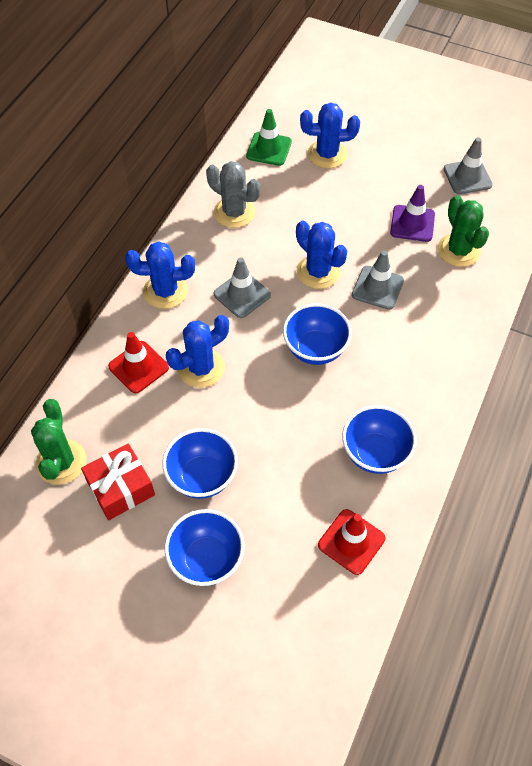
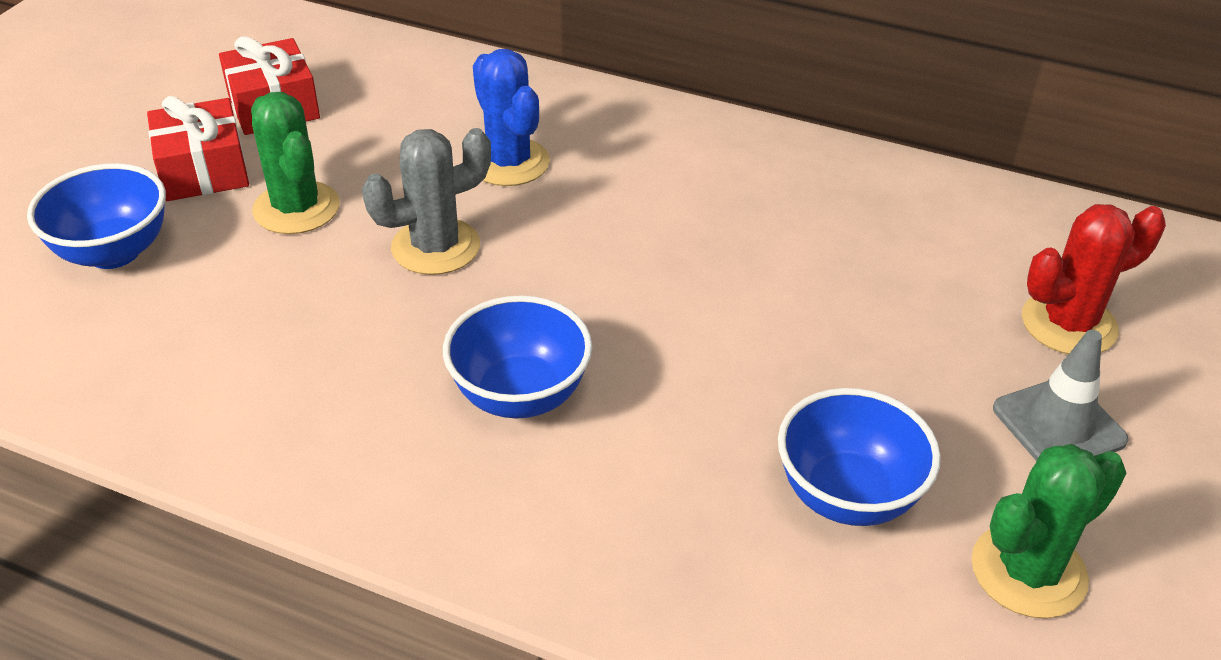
blue bowl: 4 -> 3
blue cactus: 4 -> 1
green traffic cone: 1 -> 0
grey traffic cone: 3 -> 1
purple traffic cone: 1 -> 0
red cactus: 0 -> 1
red gift: 1 -> 2
red traffic cone: 2 -> 0

